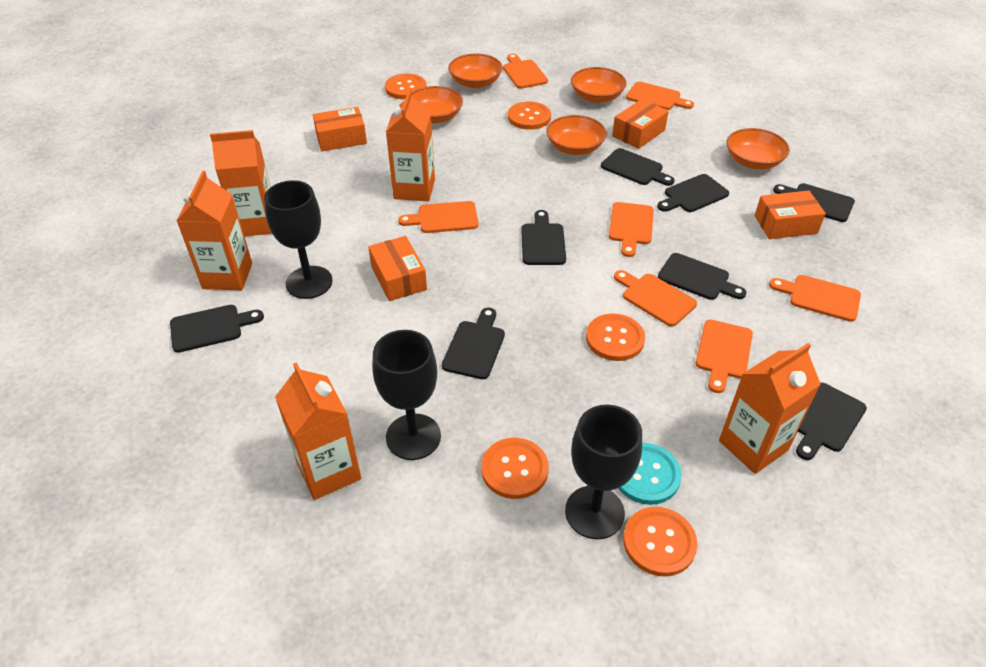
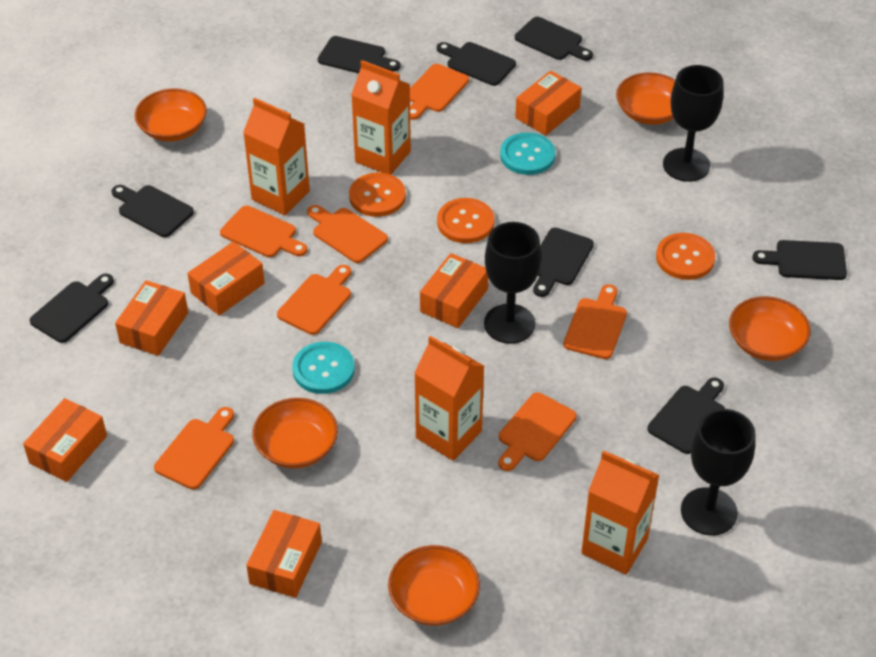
orange box: 4 -> 6
orange button: 5 -> 3
orange carton: 5 -> 4
turquoise button: 1 -> 2

